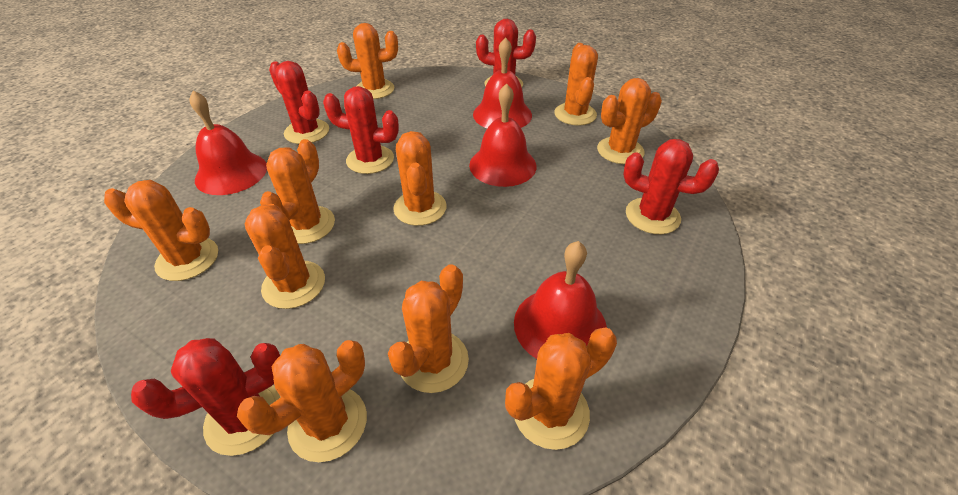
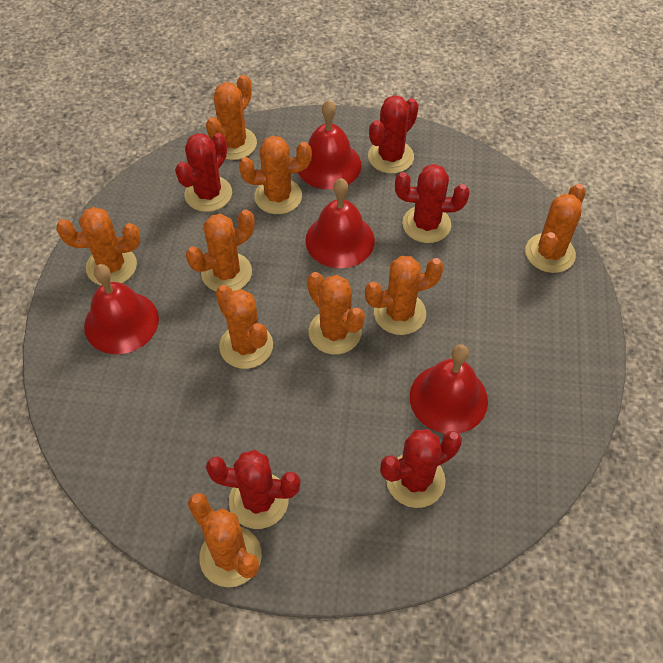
orange cactus: 10 -> 9

